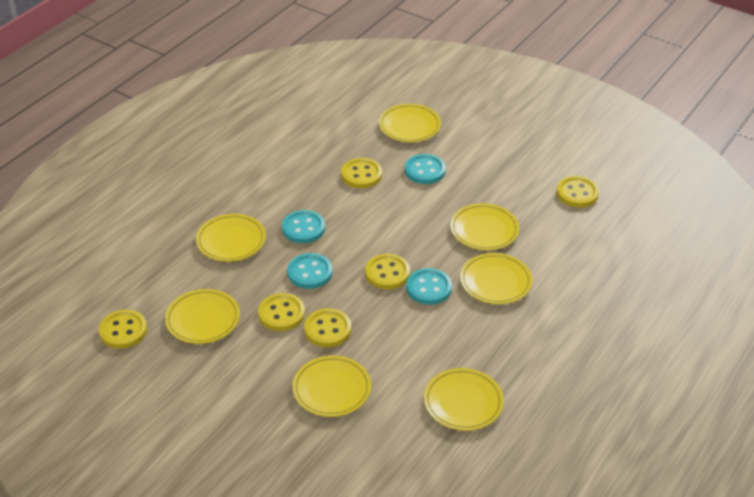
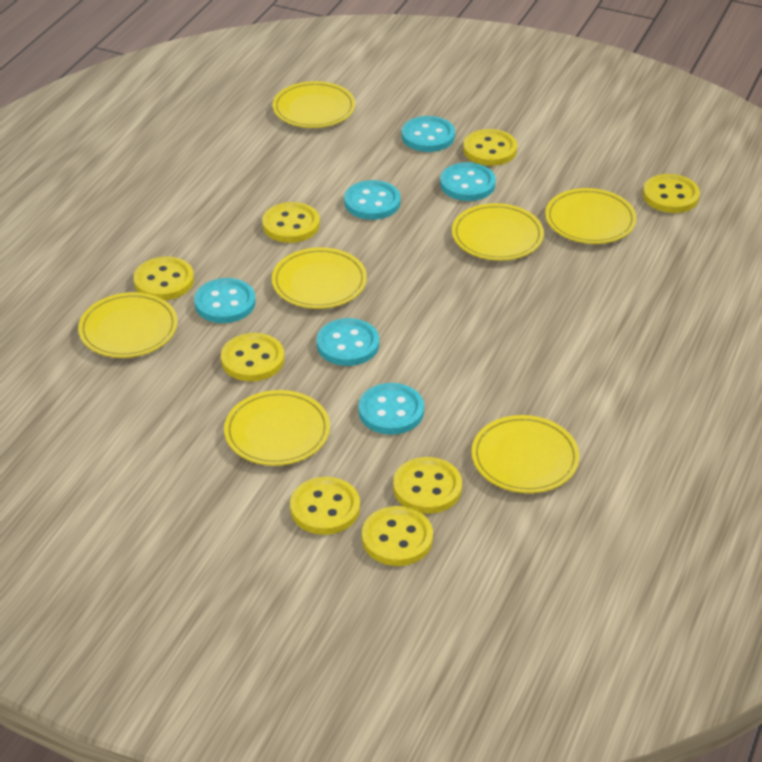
turquoise button: 4 -> 6
yellow button: 6 -> 8

